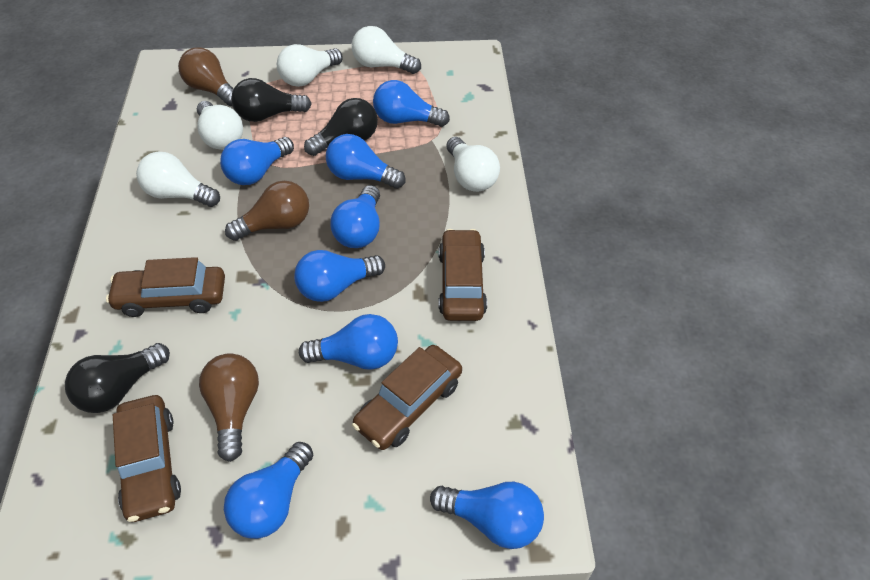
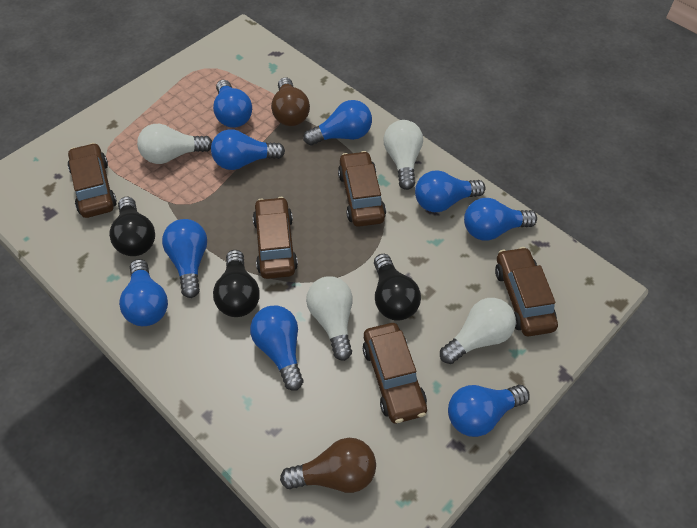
blue light bulb: 8 -> 9
brown car: 4 -> 5
brown light bulb: 3 -> 2
white light bulb: 5 -> 4

